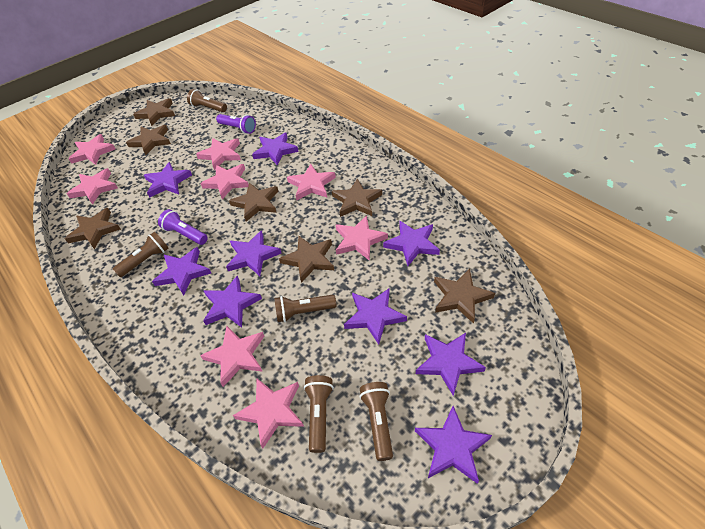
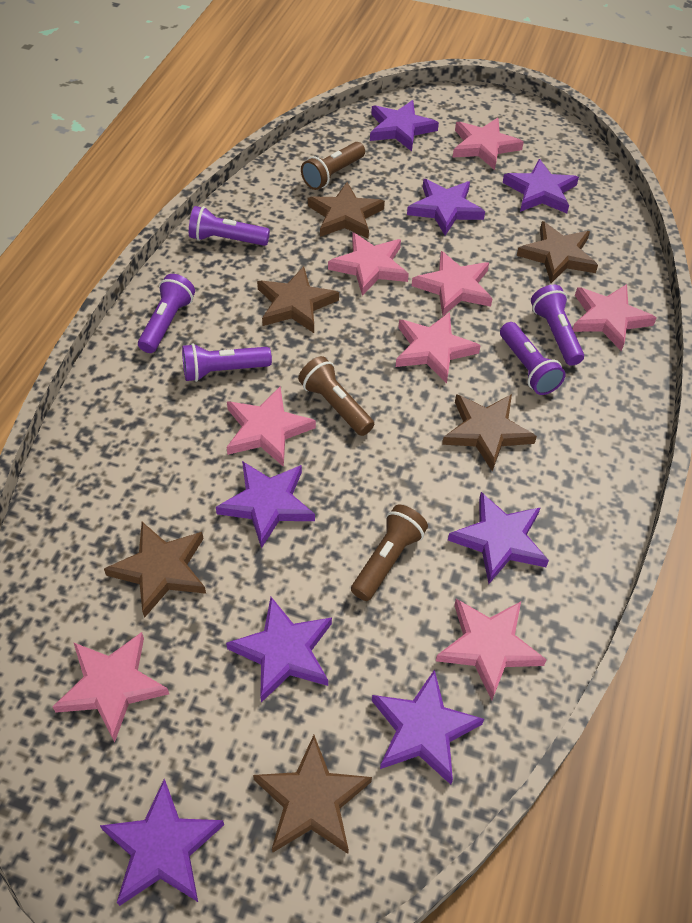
brown flashlight: 5 -> 3
brown star: 7 -> 6
purple flashlight: 2 -> 5
purple star: 9 -> 8

